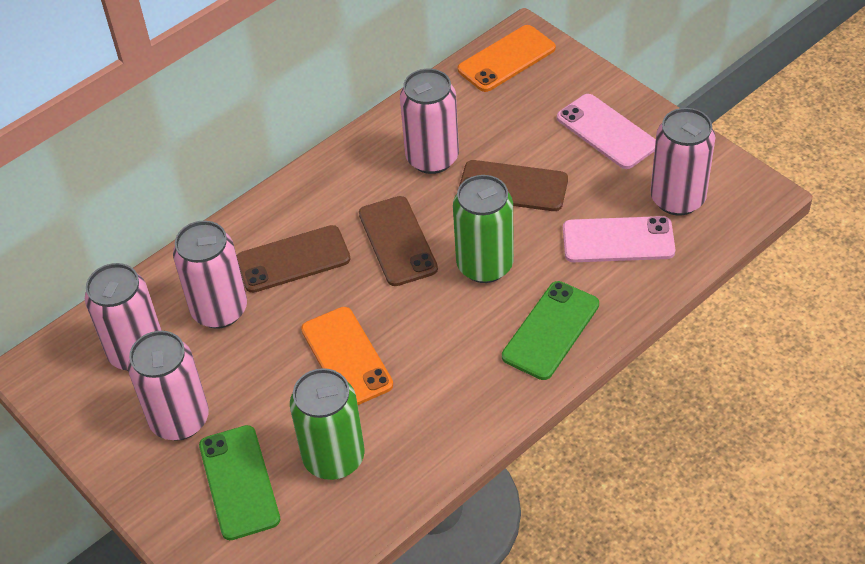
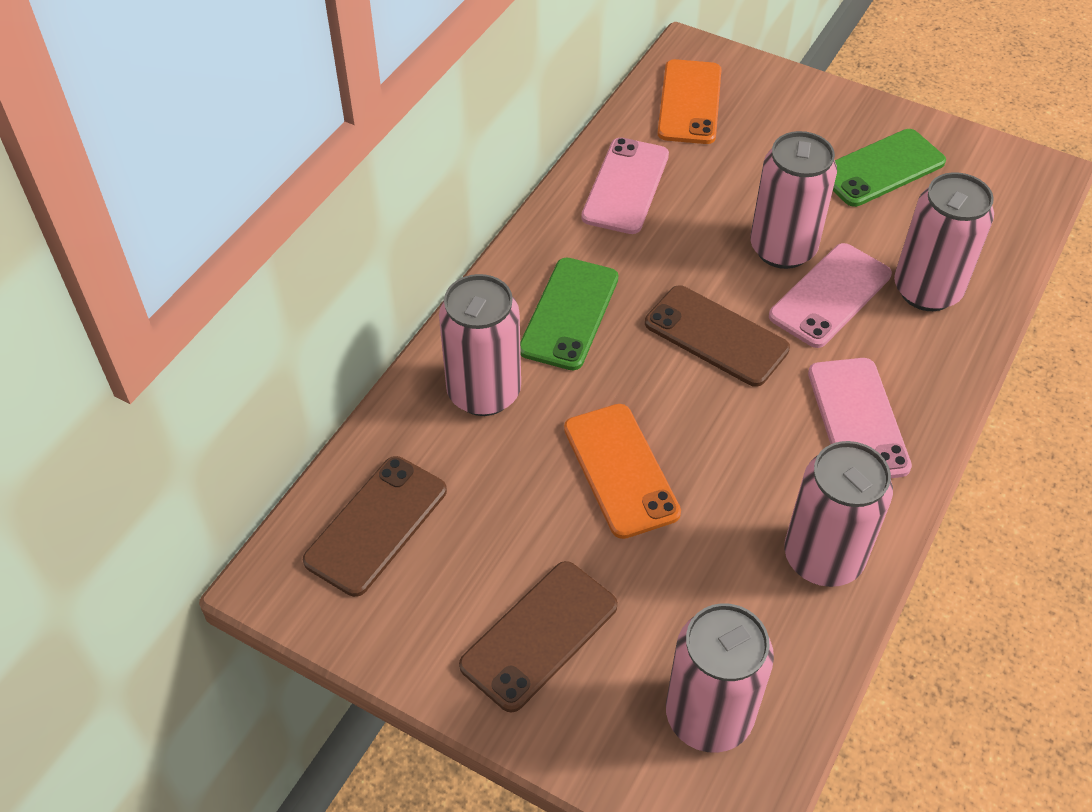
green can: 2 -> 0
pink phone: 2 -> 3

